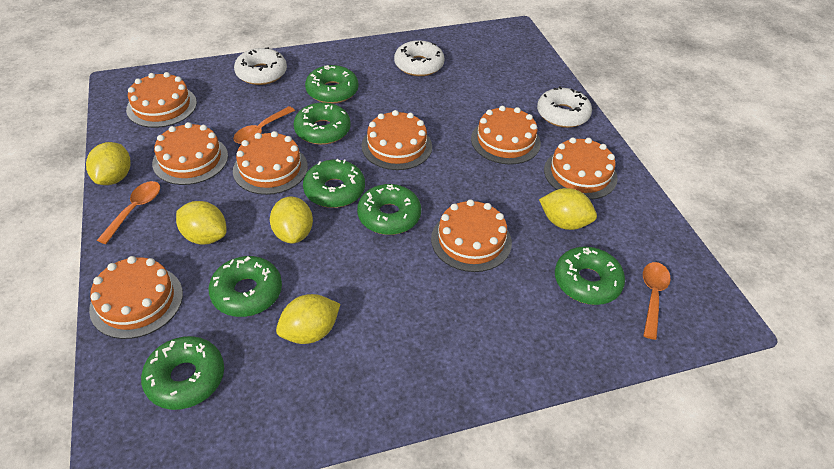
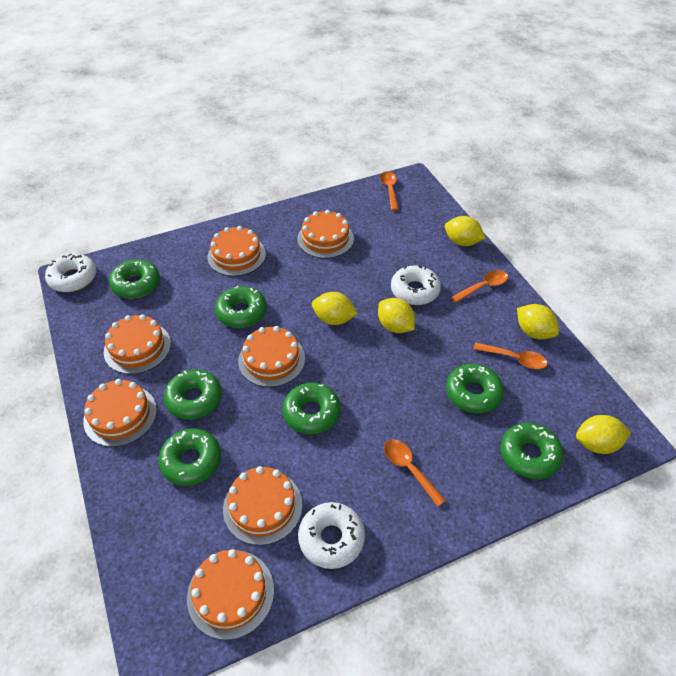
orange cake: 8 -> 7
orange spoon: 3 -> 4

